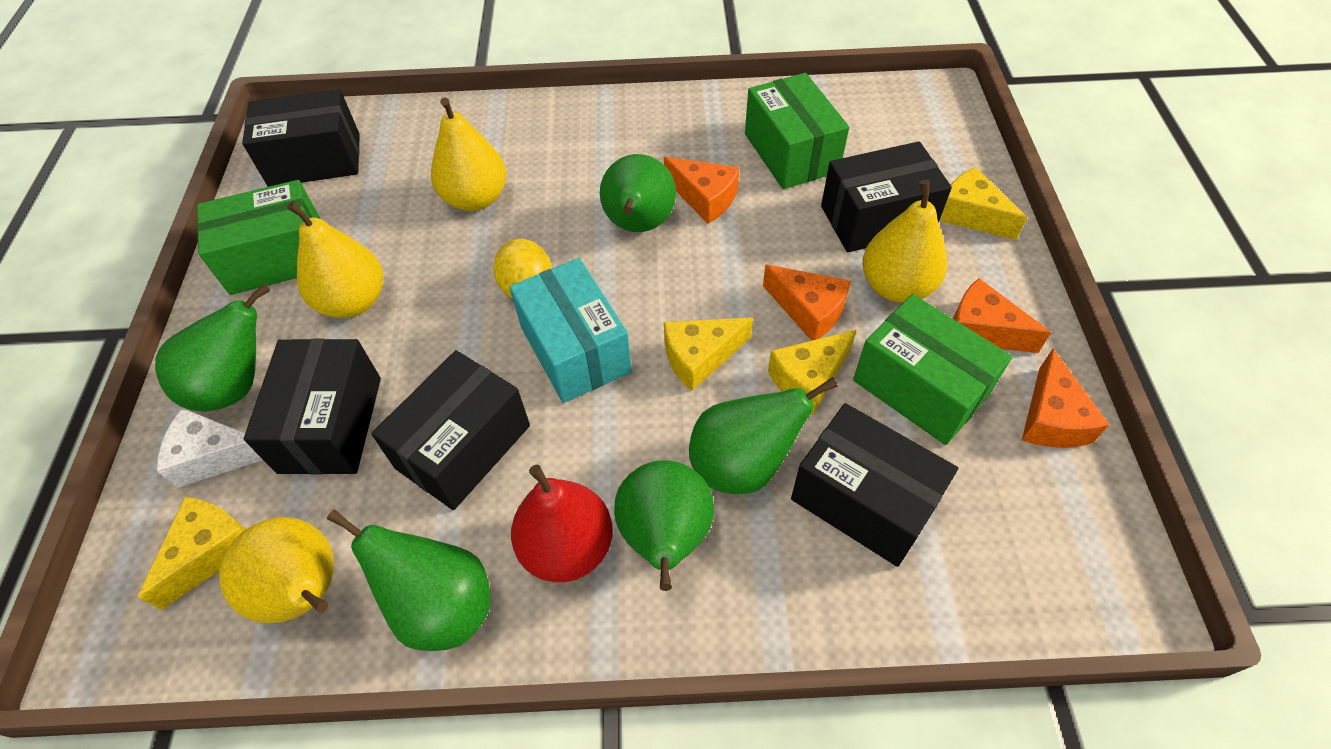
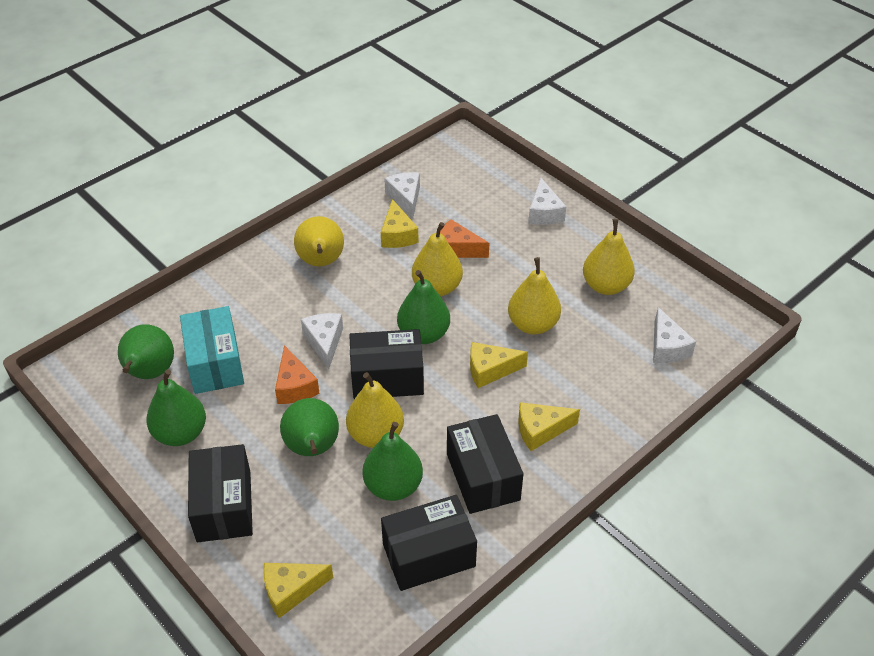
black box: 5 -> 4
green box: 3 -> 0
orange cheese: 4 -> 2
red pear: 1 -> 0
white cheese: 1 -> 4
yellow lemon: 1 -> 0
yellow pear: 4 -> 5

